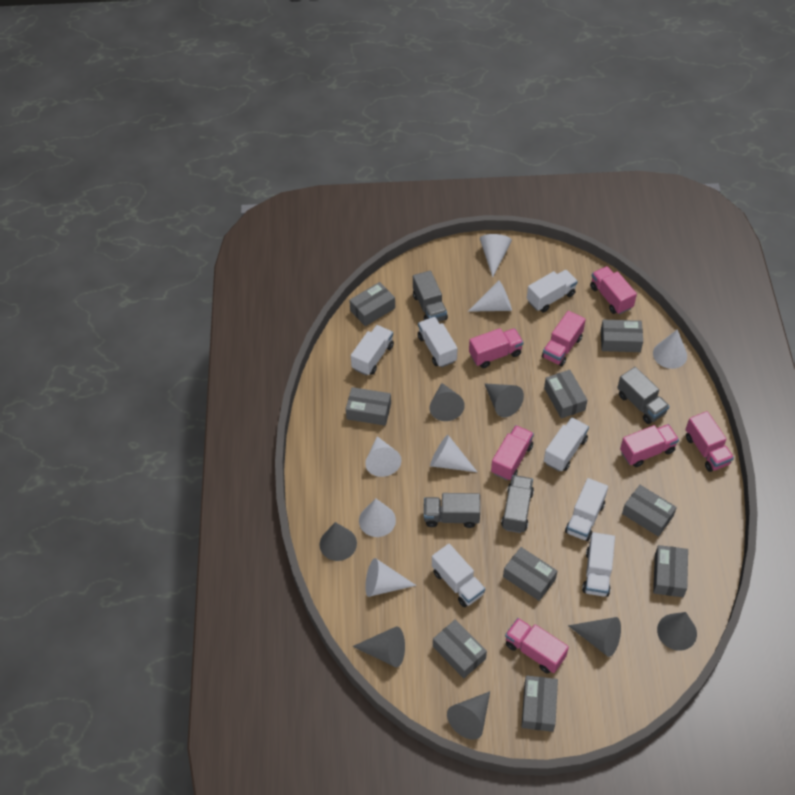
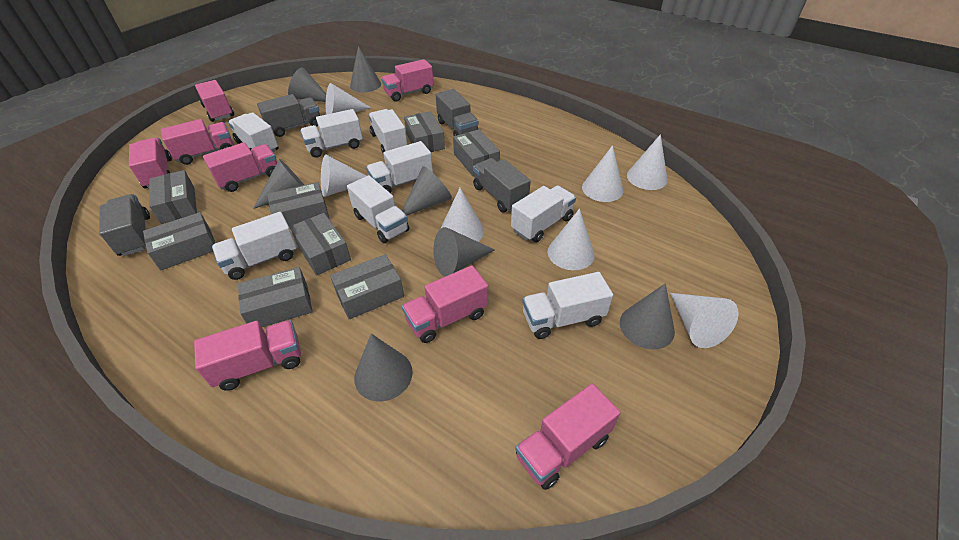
grey box: 9 -> 8
pink truck: 7 -> 8
white truck: 7 -> 8

